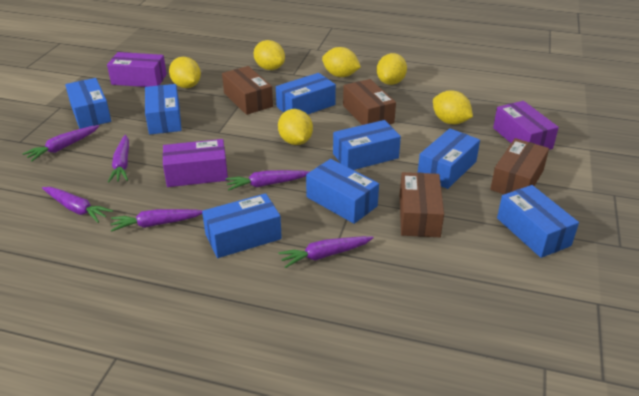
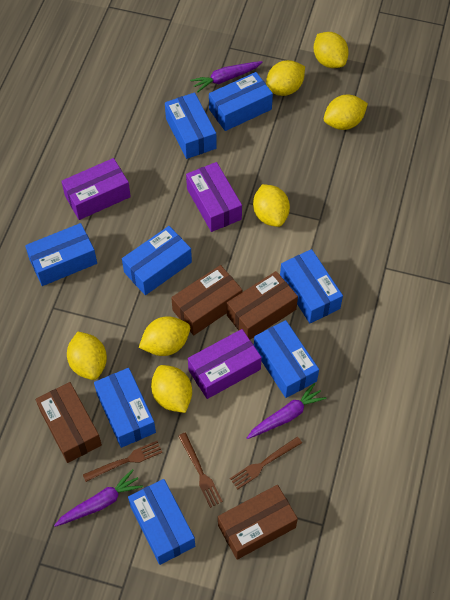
brown fork: 0 -> 3
purple carrot: 6 -> 3
yellow lemon: 6 -> 7

